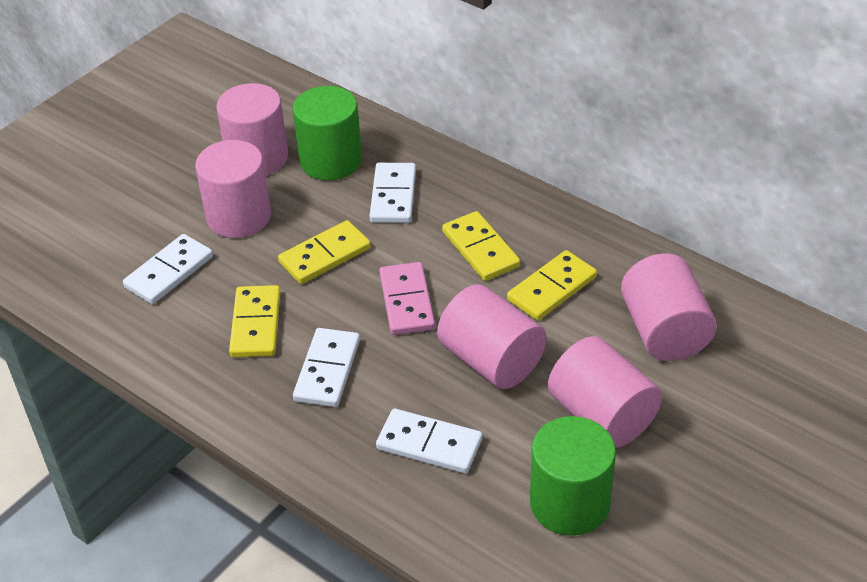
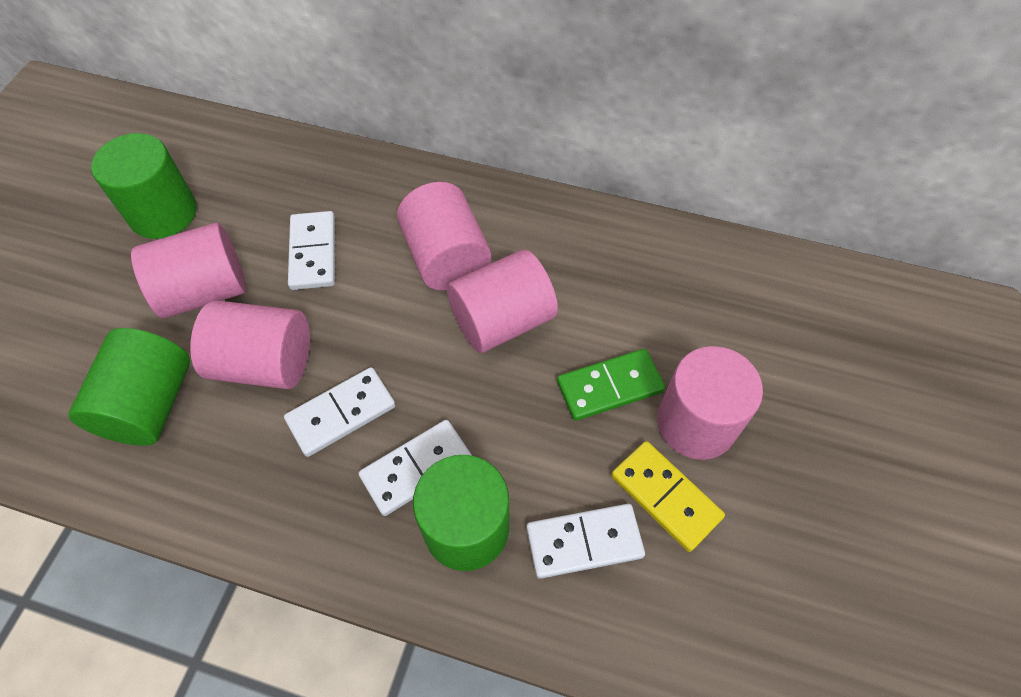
green cylinder: 2 -> 3
green domino: 0 -> 1
pink domino: 1 -> 0
yellow domino: 4 -> 1

